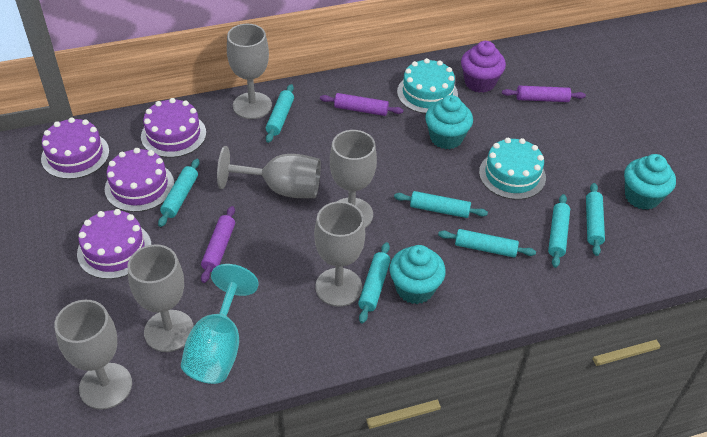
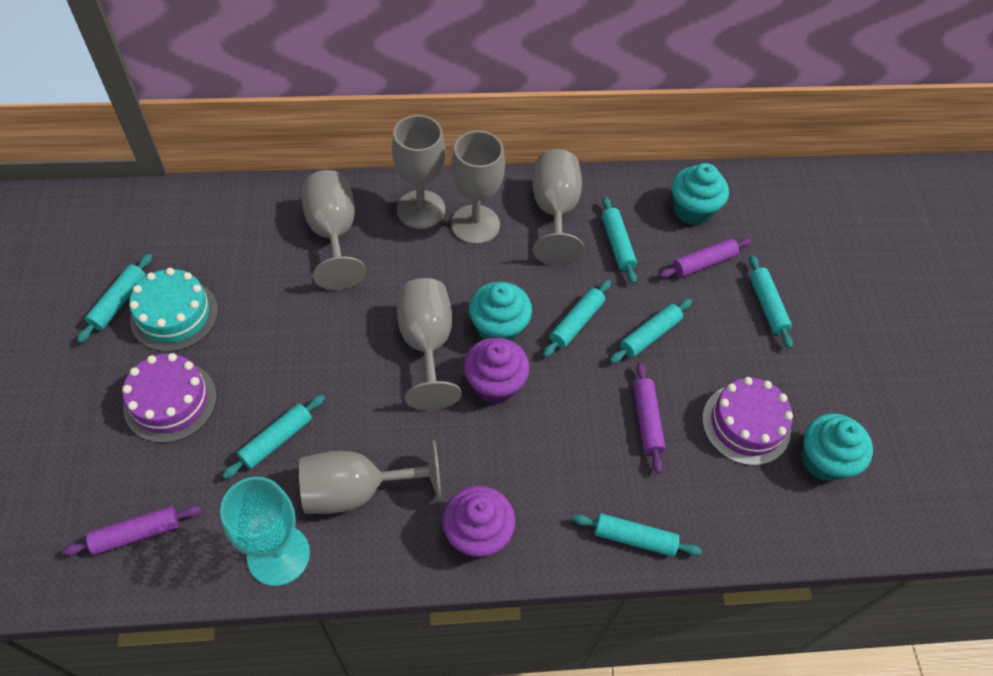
purple cake: 4 -> 2
purple cupcake: 1 -> 2
turquoise cake: 2 -> 1

